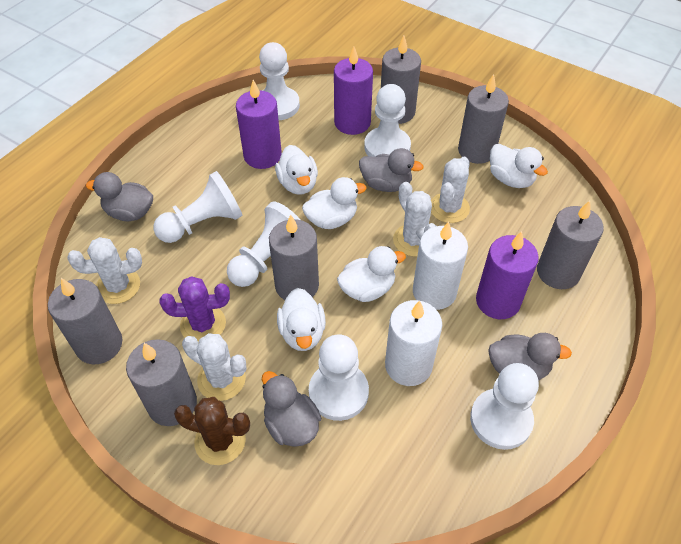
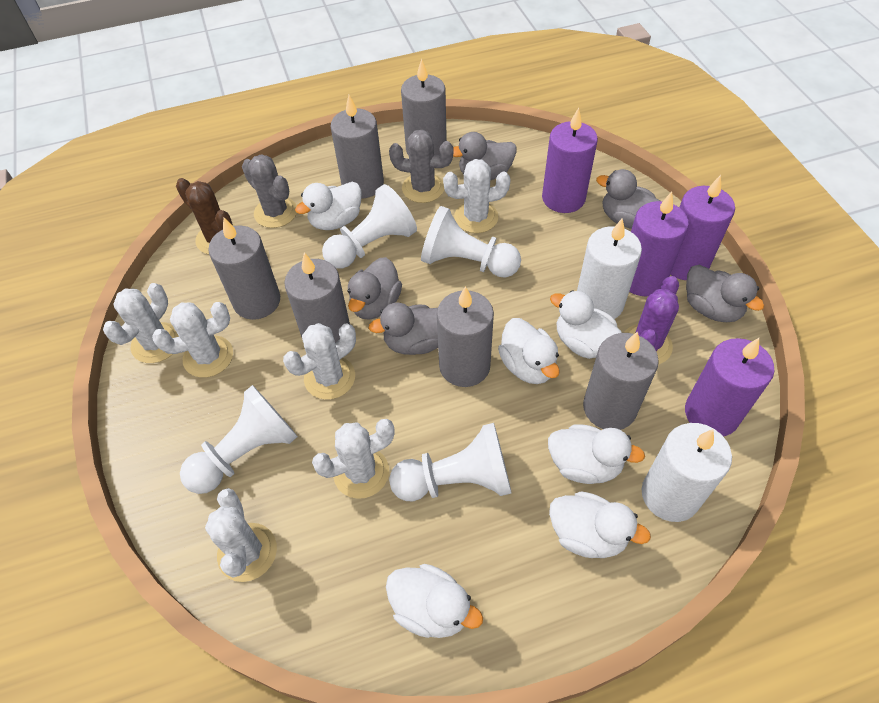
grey cactus: 0 -> 2
grey duck: 4 -> 5
purple candle: 3 -> 4
white cactus: 4 -> 6
white duck: 5 -> 6
white pawn: 6 -> 4

